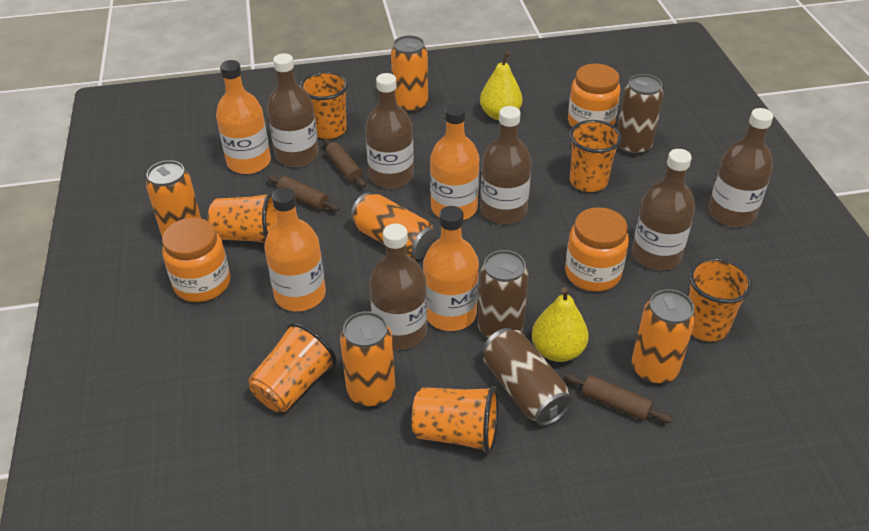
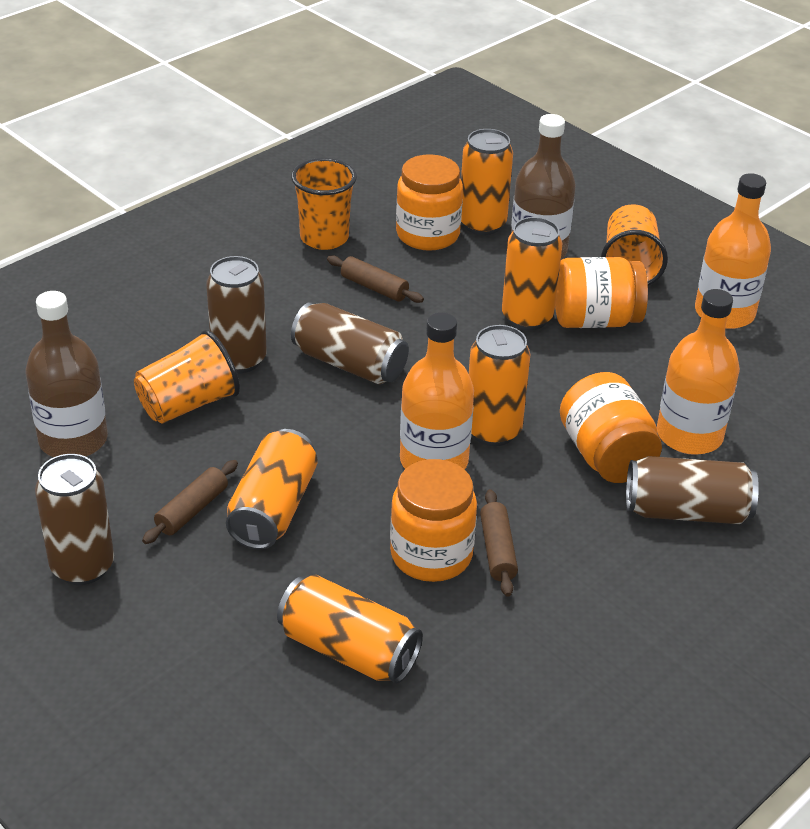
brown bottle: 6 -> 2
brown can: 3 -> 4
orange bottle: 4 -> 3
orange cup: 6 -> 3
orange jar: 3 -> 4
yellow pear: 2 -> 0

